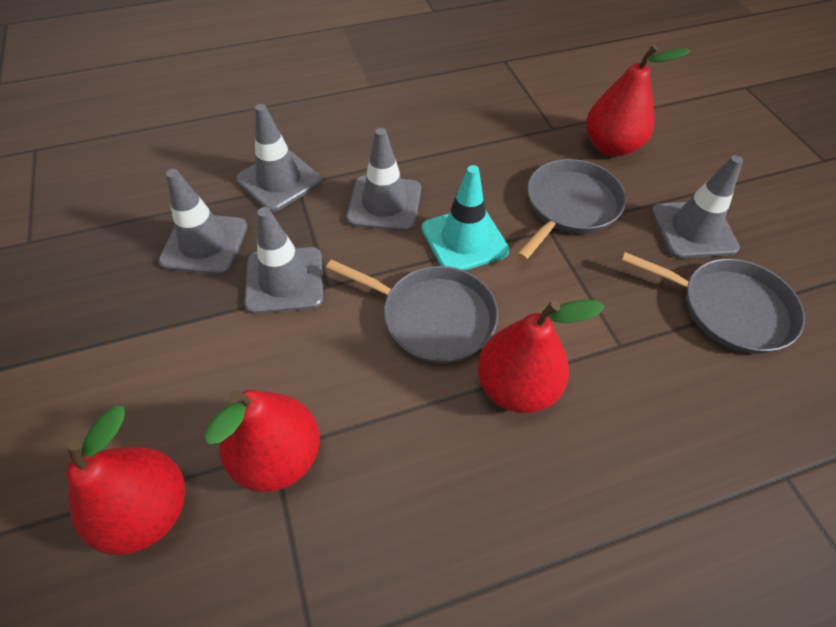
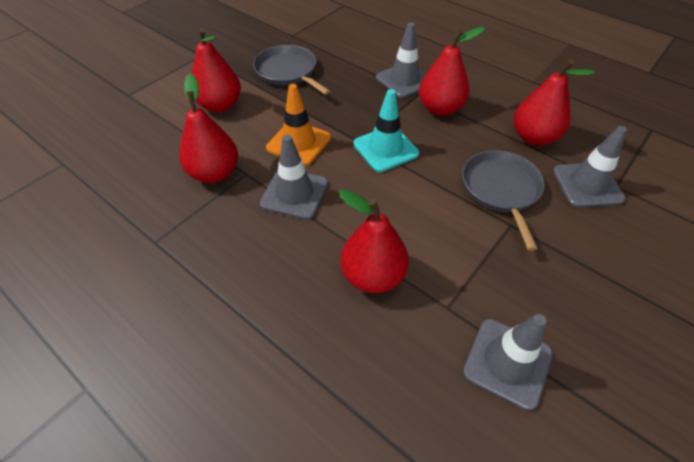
grey pan: 3 -> 2
grey traffic cone: 5 -> 4
orange traffic cone: 0 -> 1
red pear: 4 -> 5

